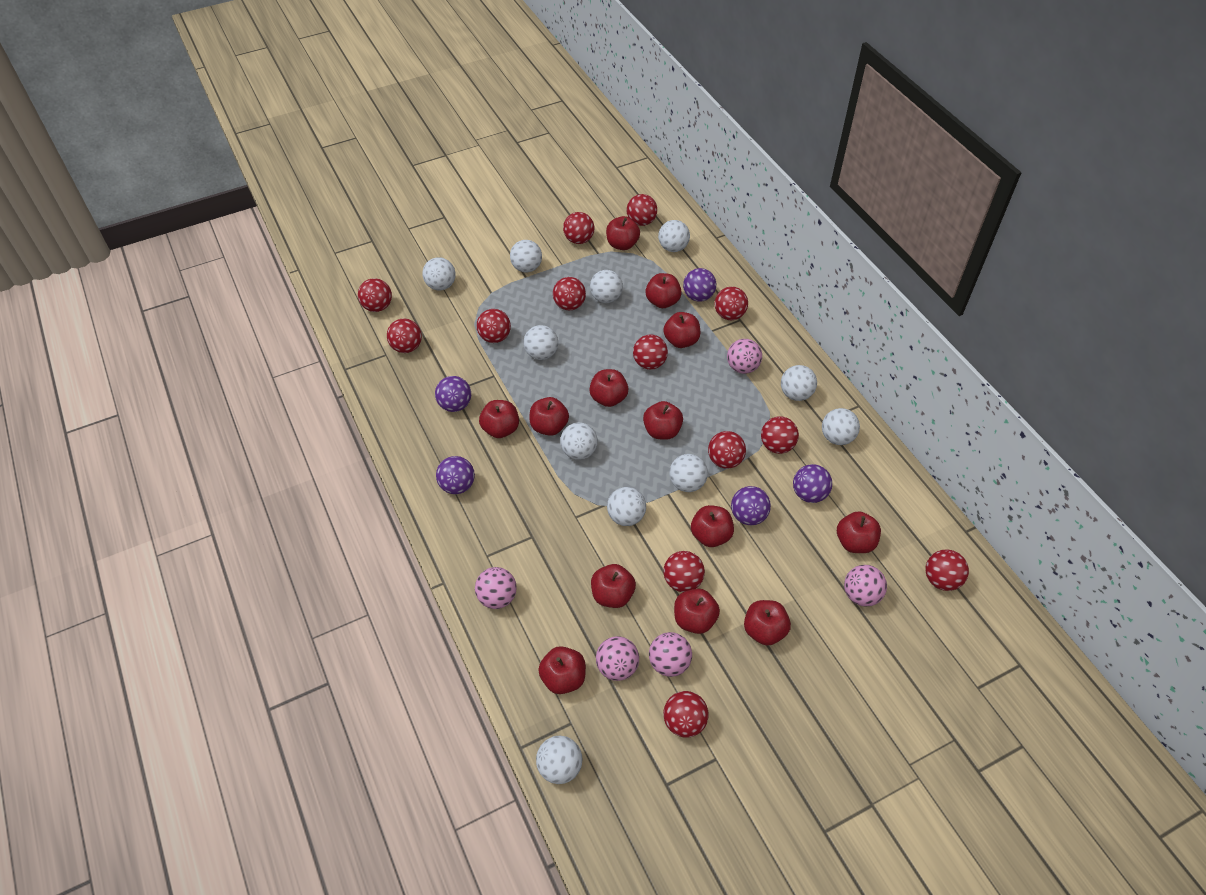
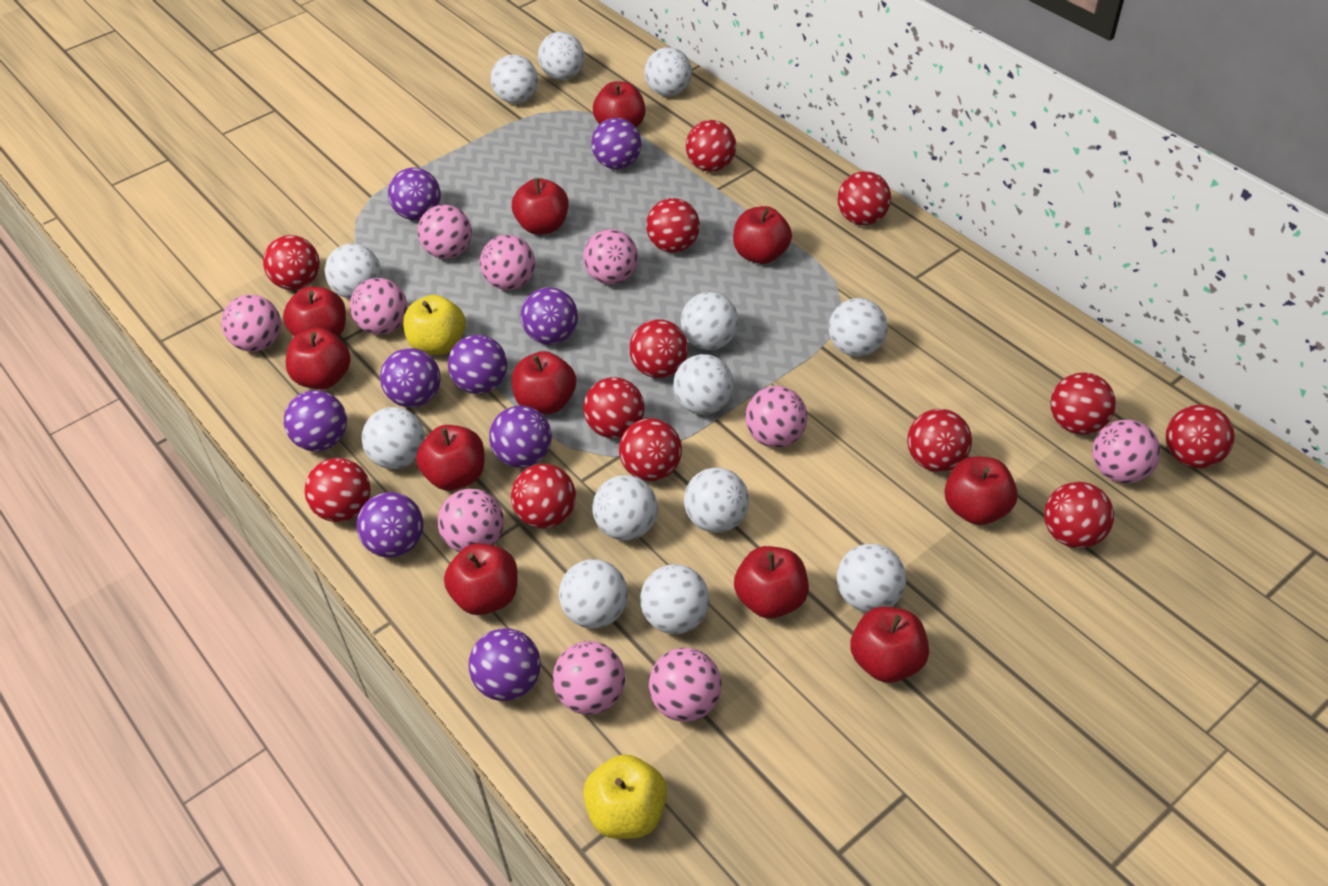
pink ball: 5 -> 10
purple ball: 5 -> 9
red apple: 13 -> 11
white ball: 11 -> 13
yellow apple: 0 -> 2

